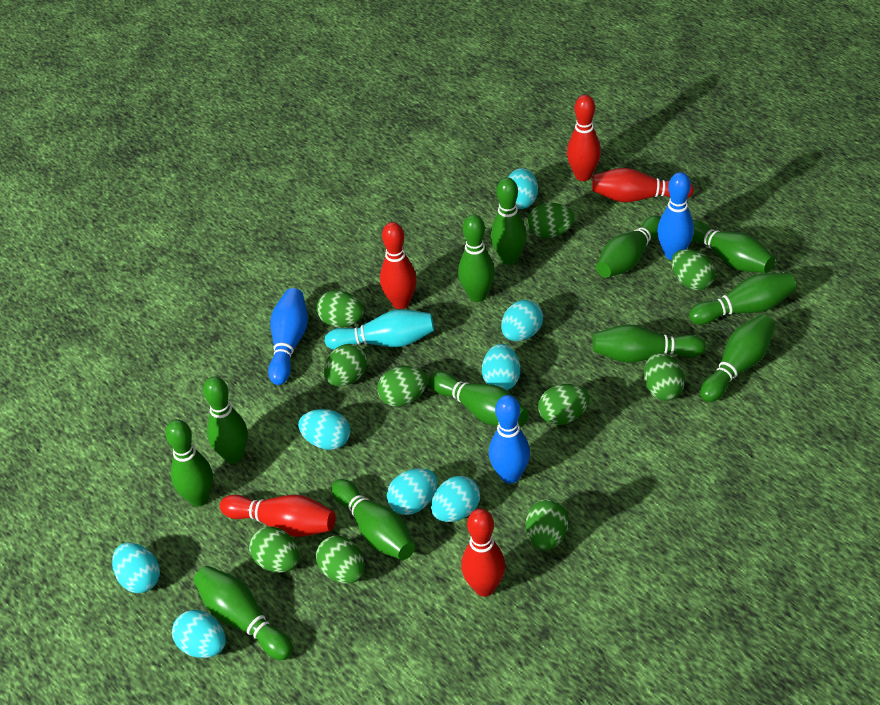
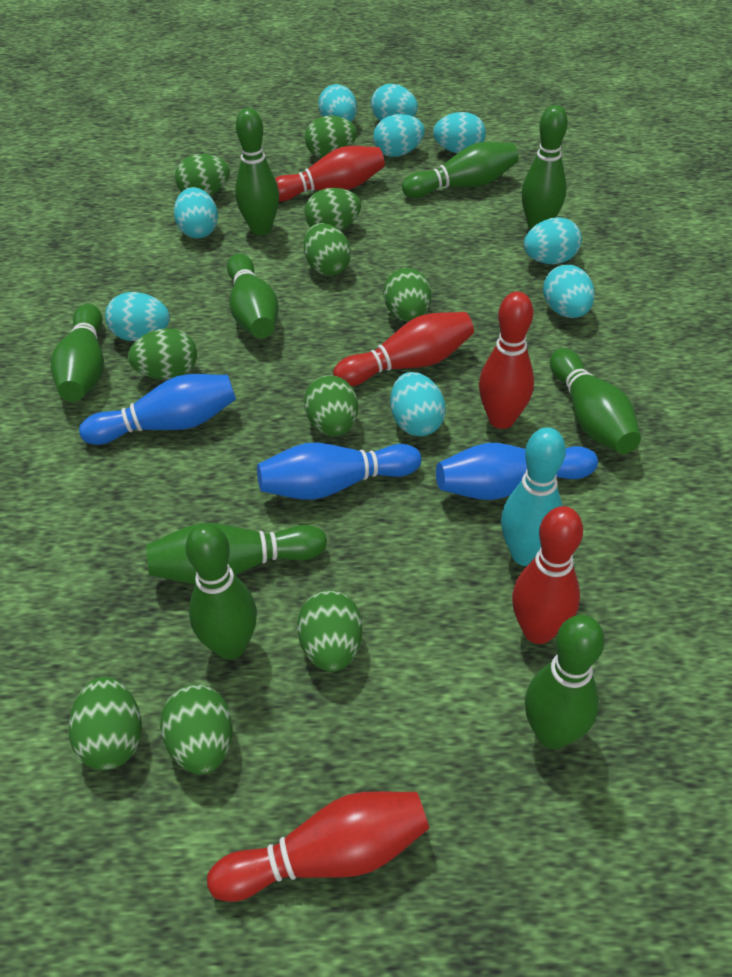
green bowling pin: 12 -> 9
turquoise egg: 8 -> 9

